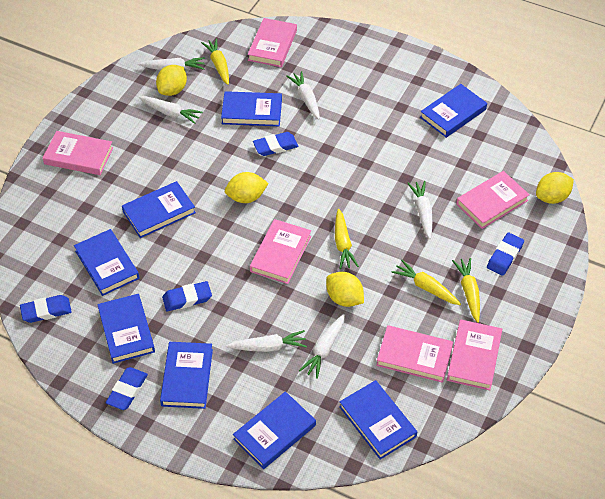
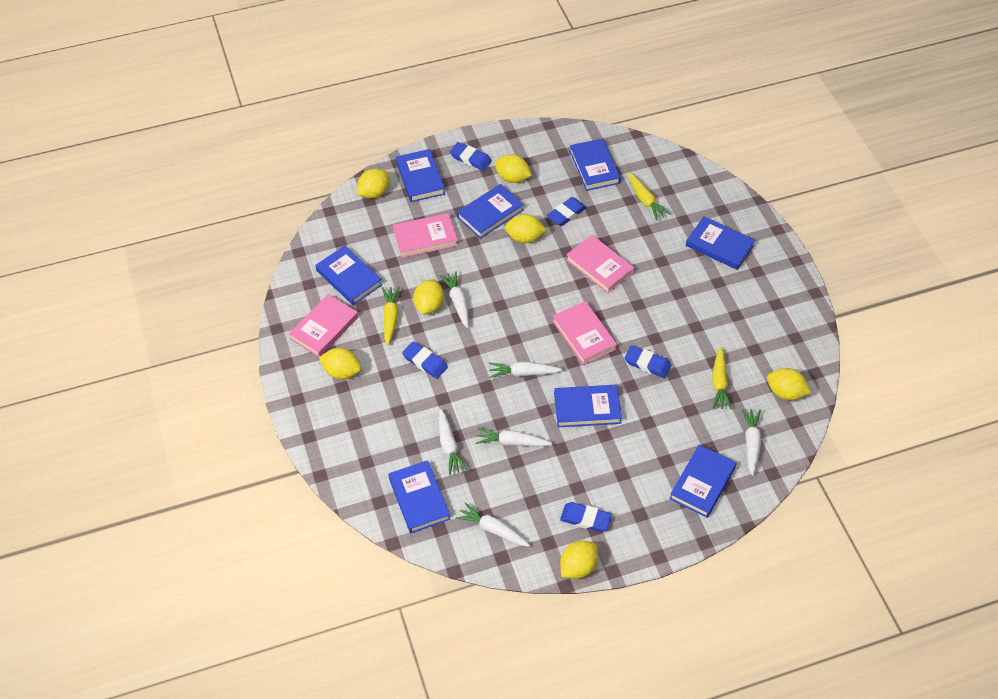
pink book: 6 -> 4
yellow carrot: 4 -> 3
yellow lemon: 4 -> 7

